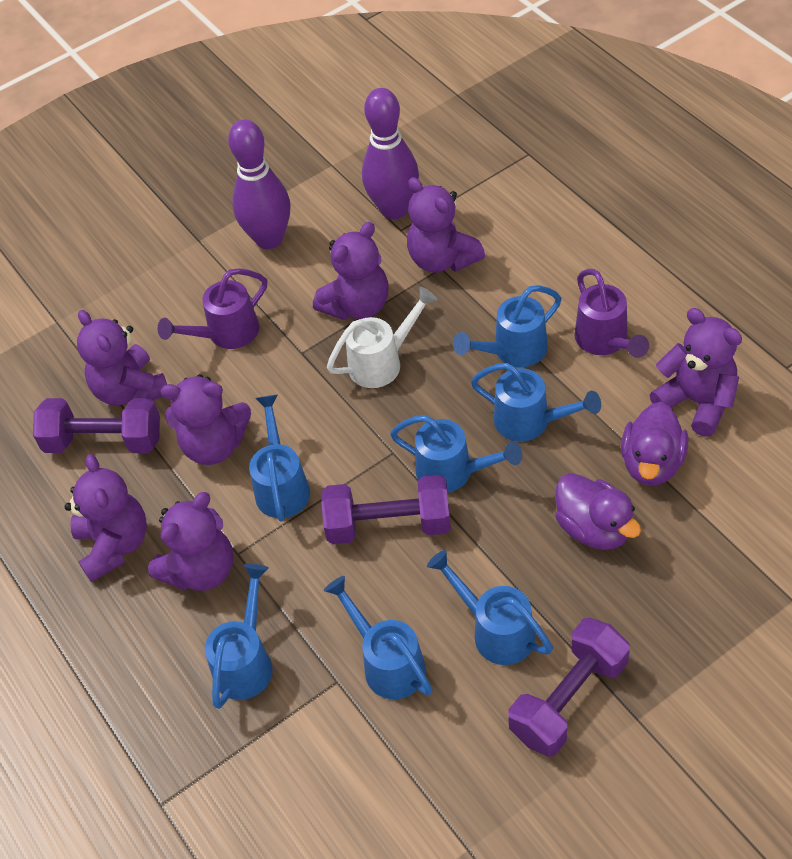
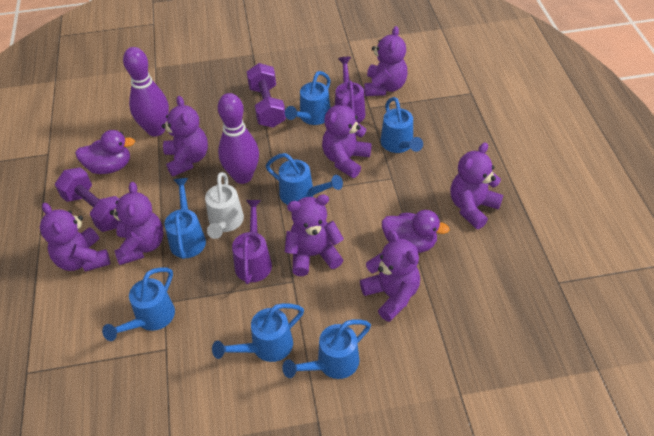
purple dumbbell: 3 -> 2
purple teddy bear: 7 -> 8

